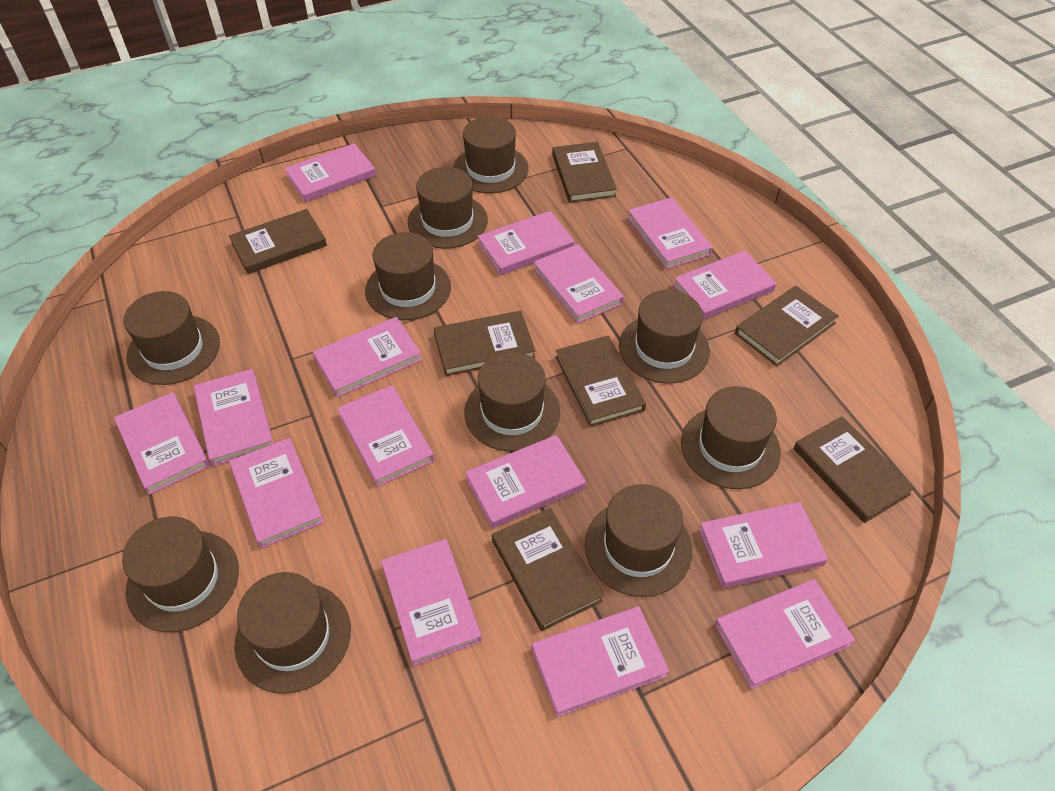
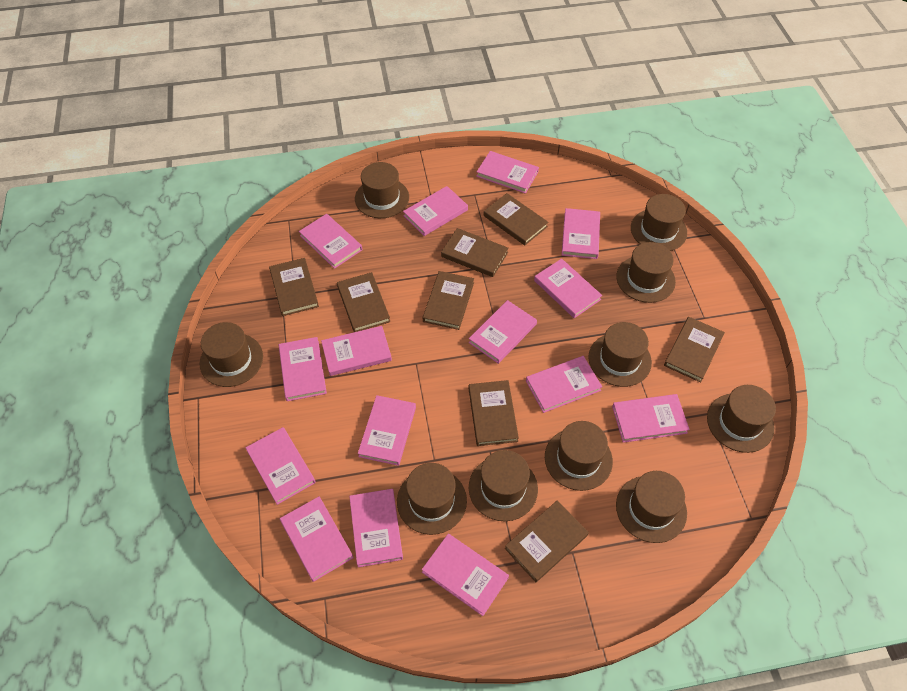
brown book: 7 -> 8

